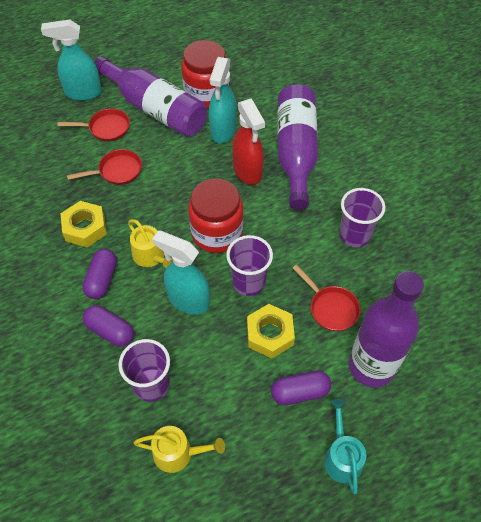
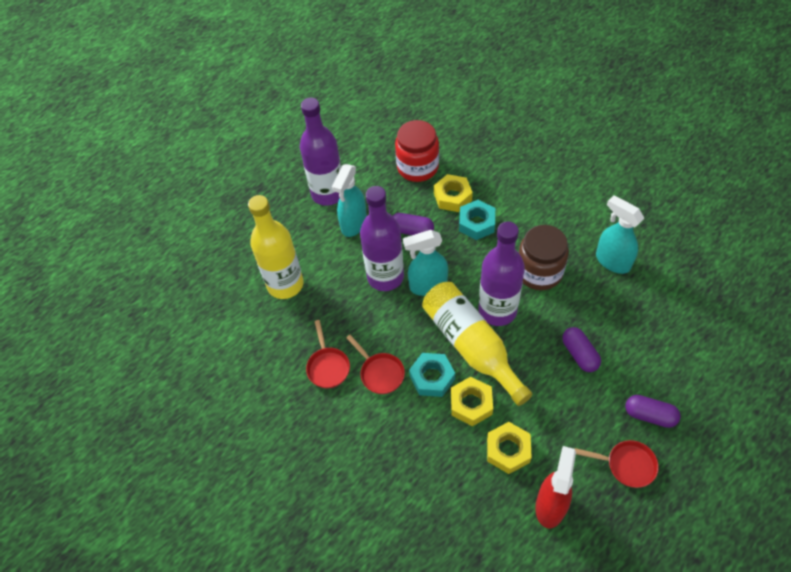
brown jar: 0 -> 1
purple cup: 3 -> 0
red jar: 2 -> 1
turquoise nut: 0 -> 2
turquoise watering can: 1 -> 0
yellow bottle: 0 -> 2
yellow nut: 2 -> 3
yellow watering can: 2 -> 0

